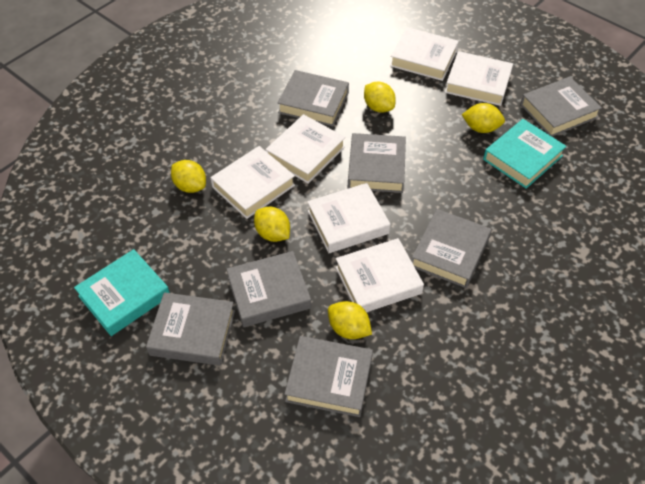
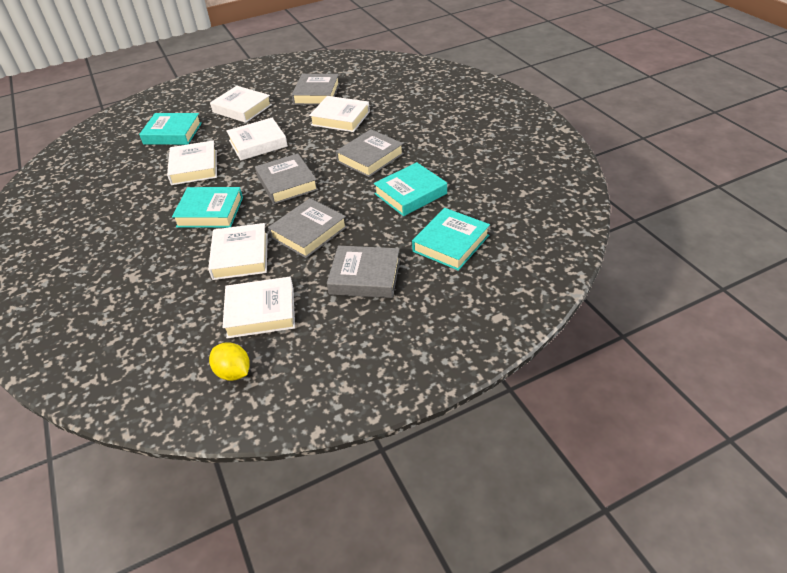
grey book: 7 -> 5
turquoise book: 2 -> 4
yellow lemon: 5 -> 1

